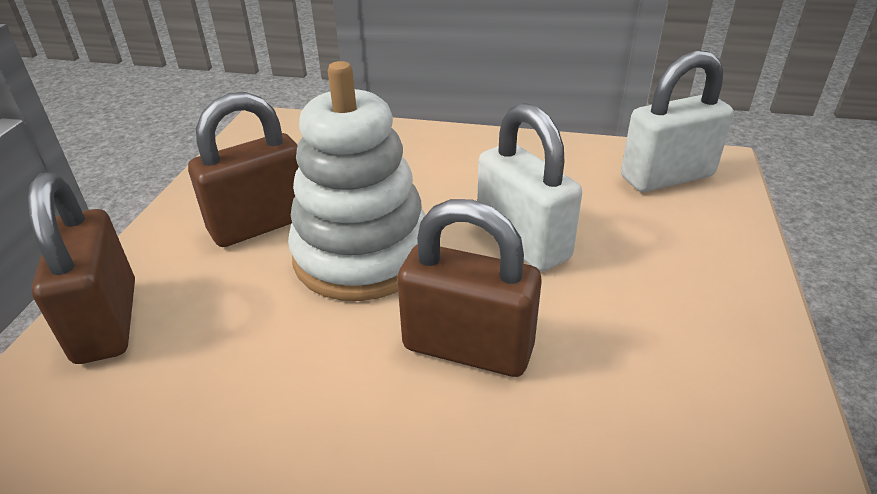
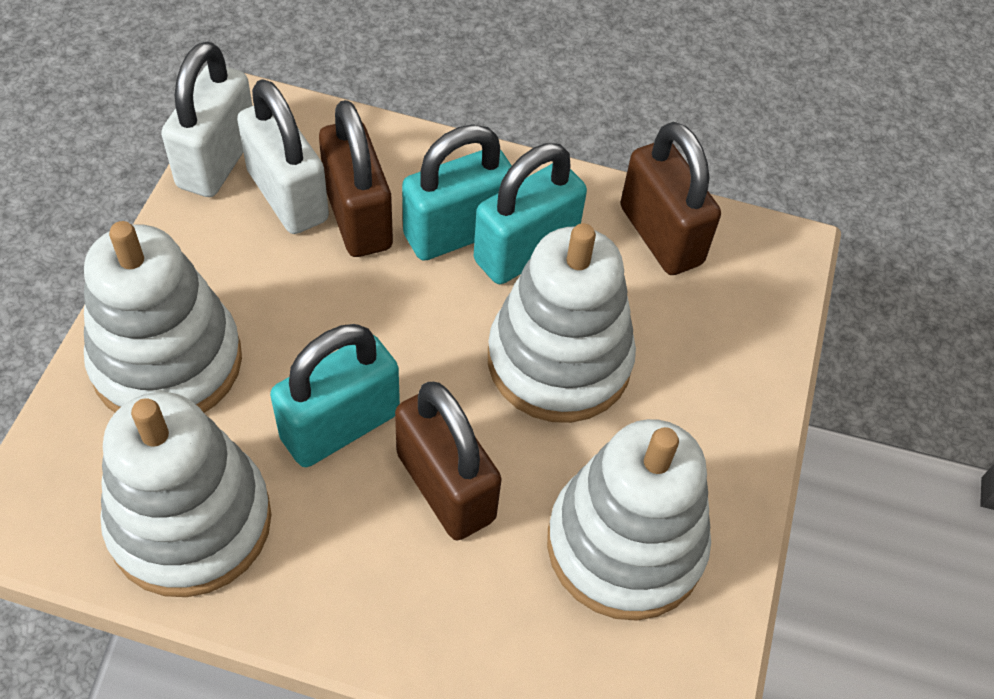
turquoise padlock: 0 -> 3
white stacking toy: 1 -> 4

